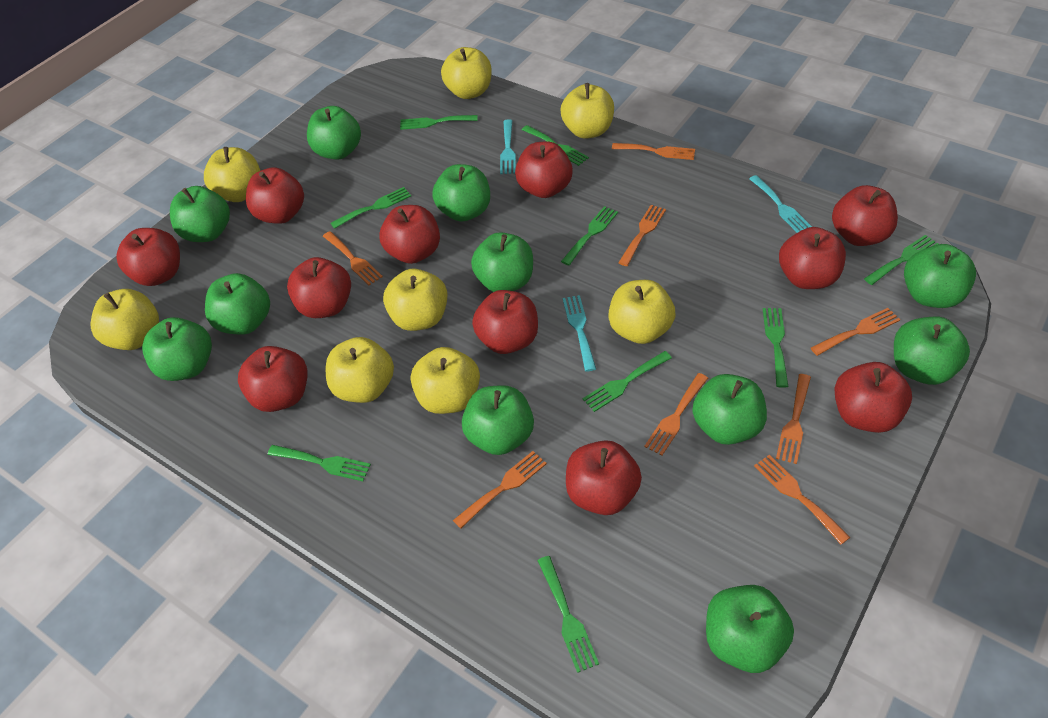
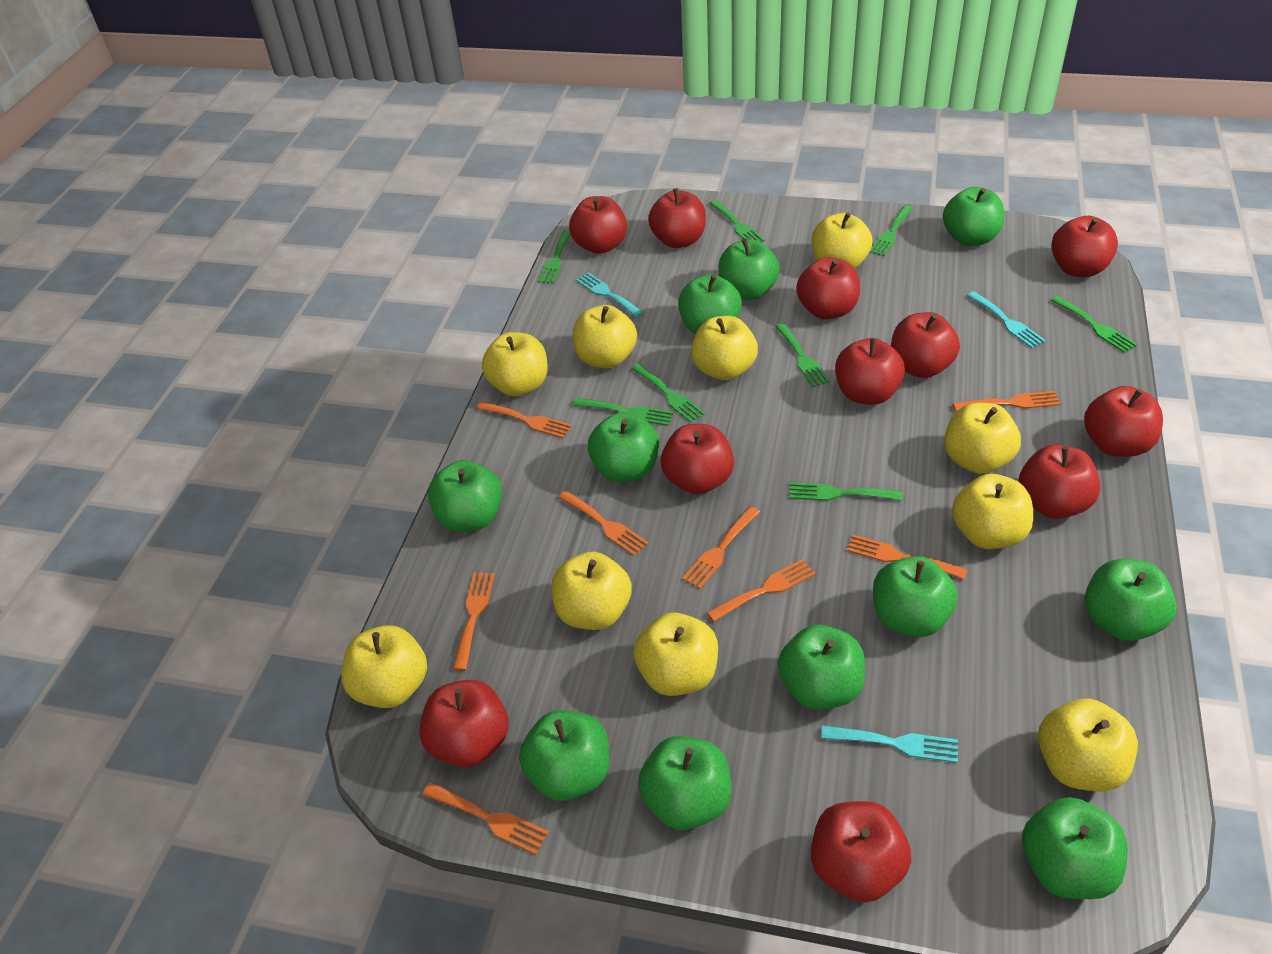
green fork: 9 -> 8
yellow apple: 8 -> 10

